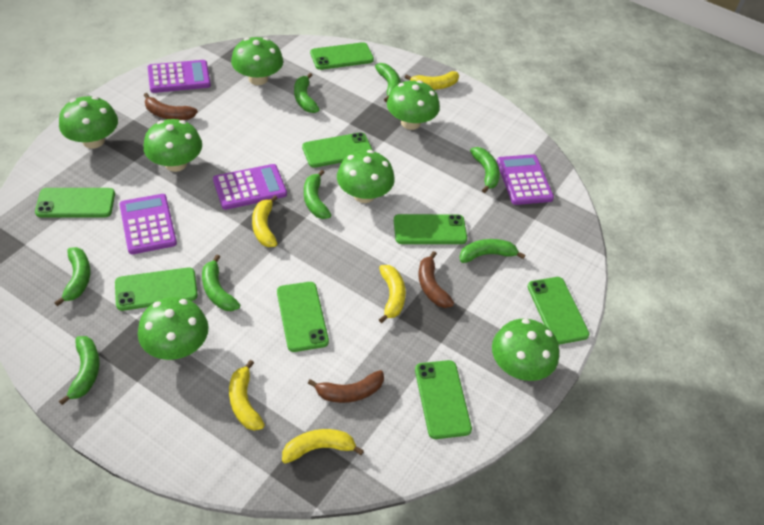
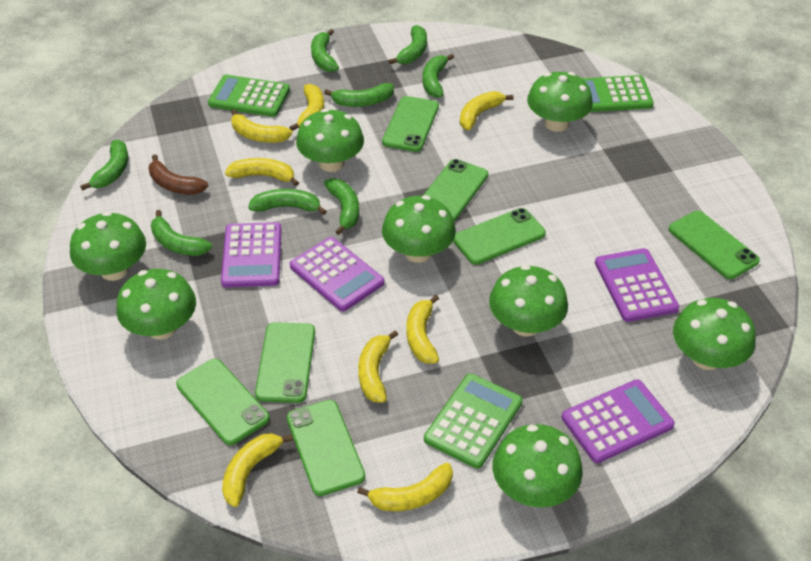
brown banana: 3 -> 1
green calculator: 0 -> 3
green mushroom: 7 -> 8
green phone: 8 -> 7
yellow banana: 5 -> 8

